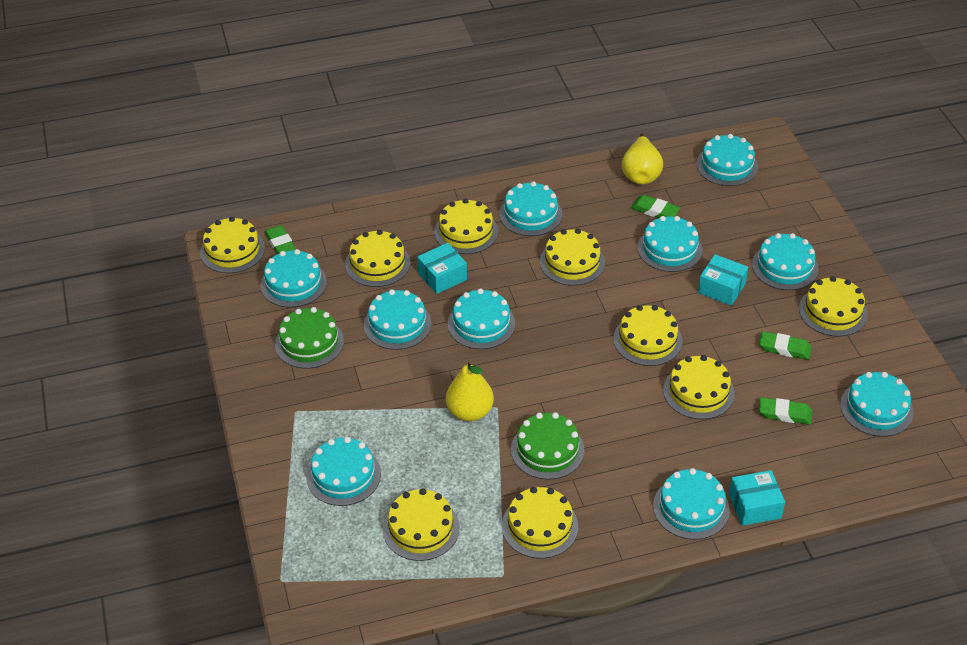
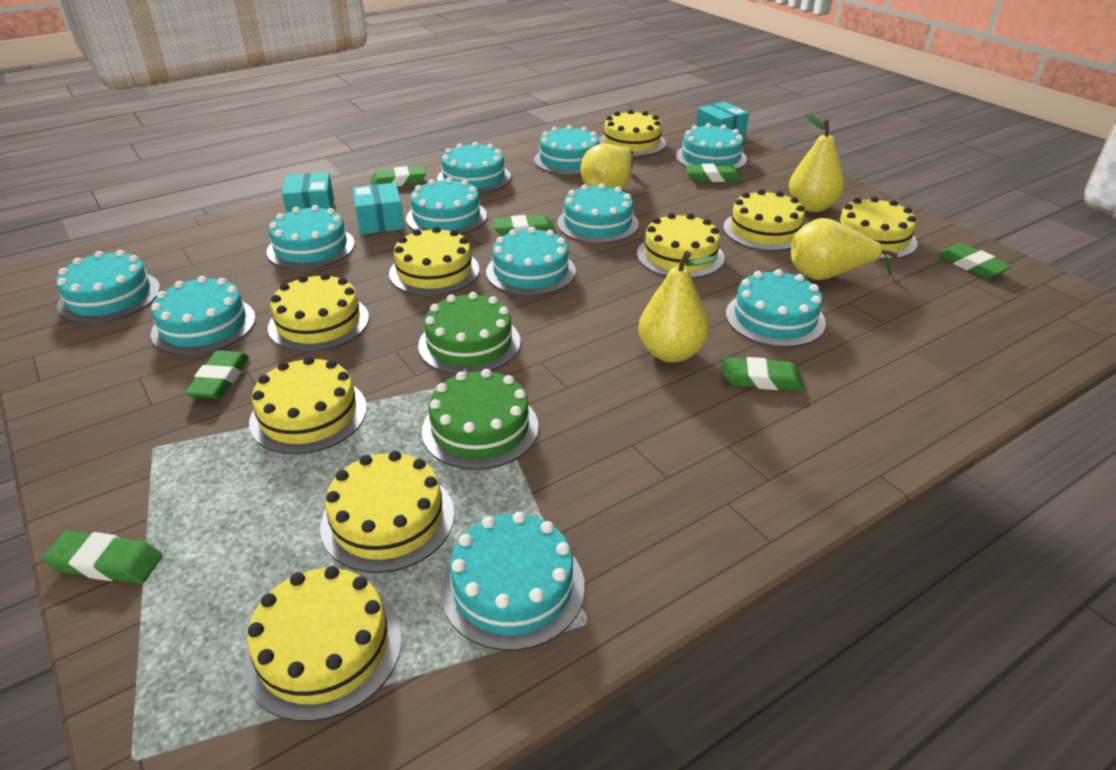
green eraser: 4 -> 7
turquoise cake: 10 -> 11
yellow pear: 2 -> 4

